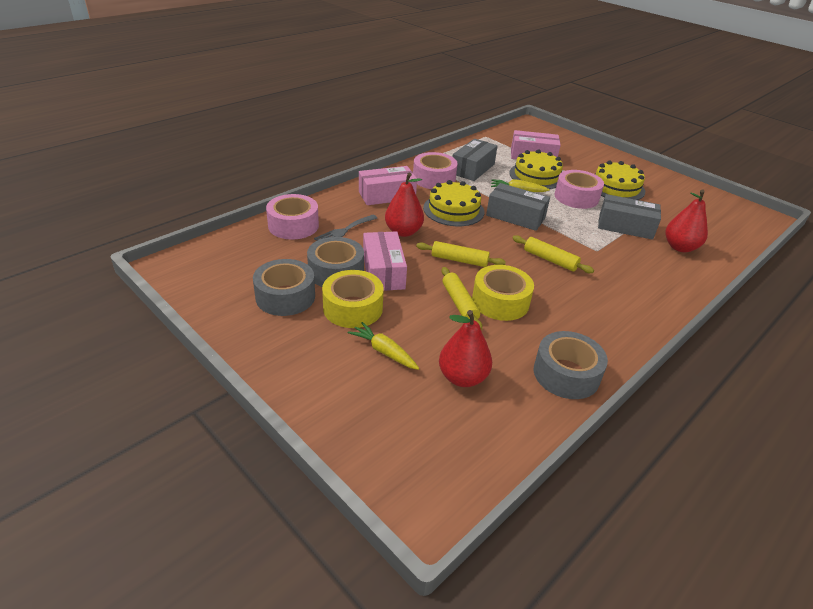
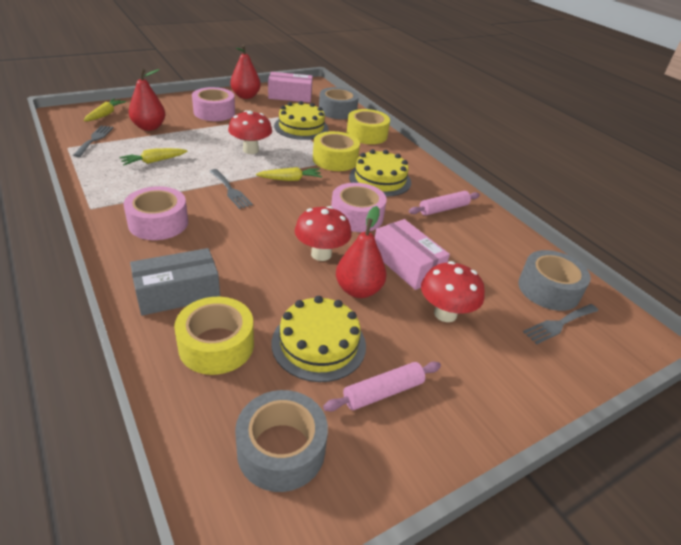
grey box: 3 -> 1
grey fork: 1 -> 3
pink box: 3 -> 2
pink rolling pin: 0 -> 2
red mushroom: 0 -> 3
yellow carrot: 2 -> 3
yellow rolling pin: 3 -> 0
yellow tape: 2 -> 3

